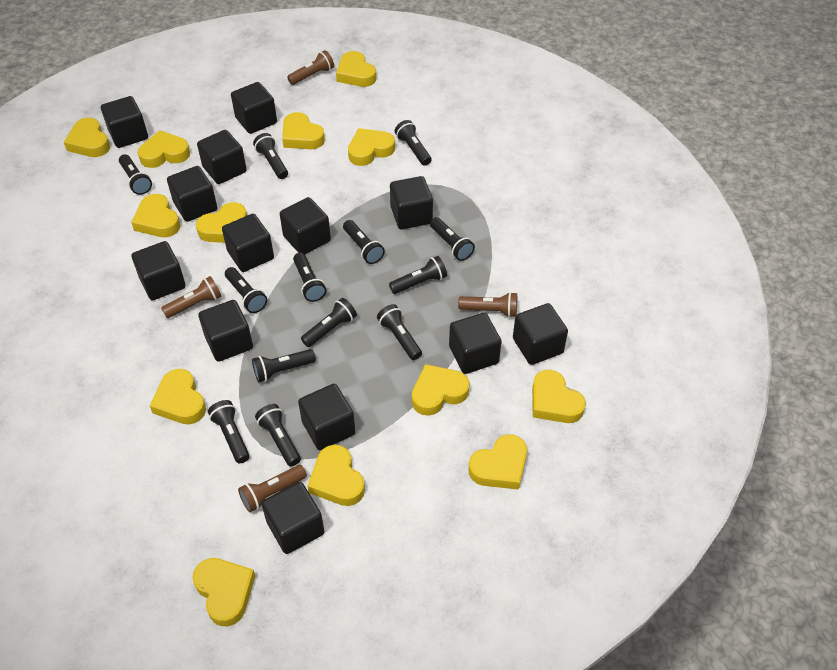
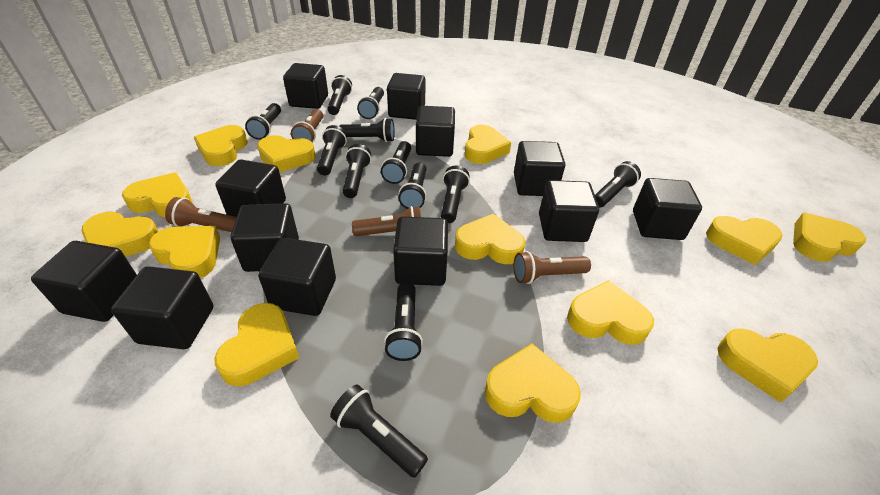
black cube: 13 -> 12
black flashlight: 13 -> 12

